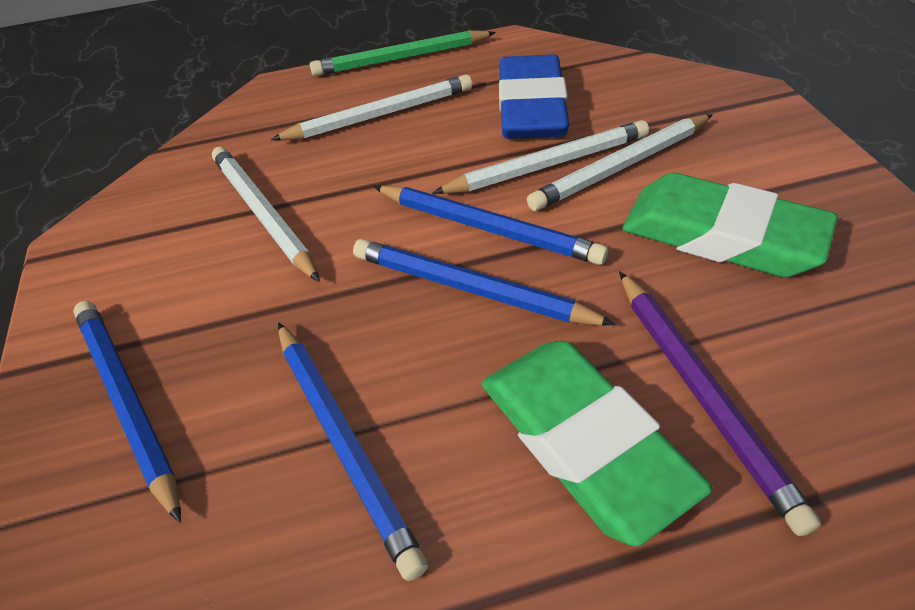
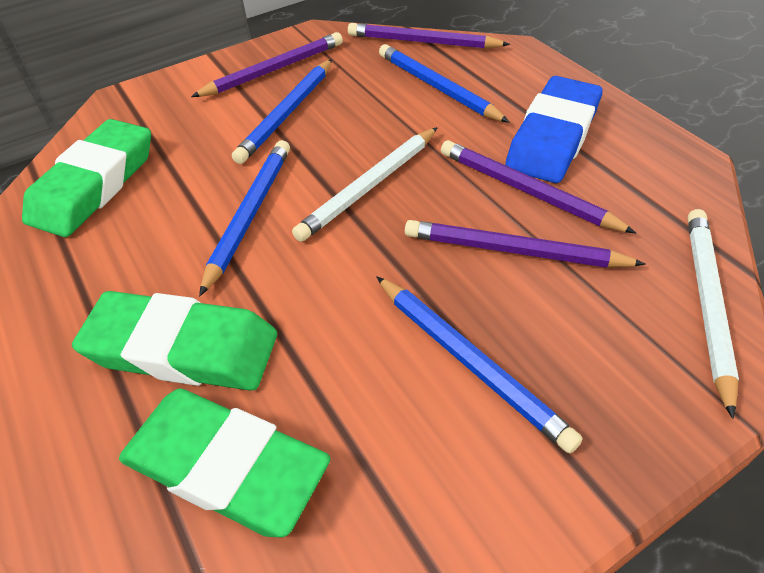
green eraser: 2 -> 3
green pencil: 1 -> 0
purple pencil: 1 -> 4
white pencil: 4 -> 2

